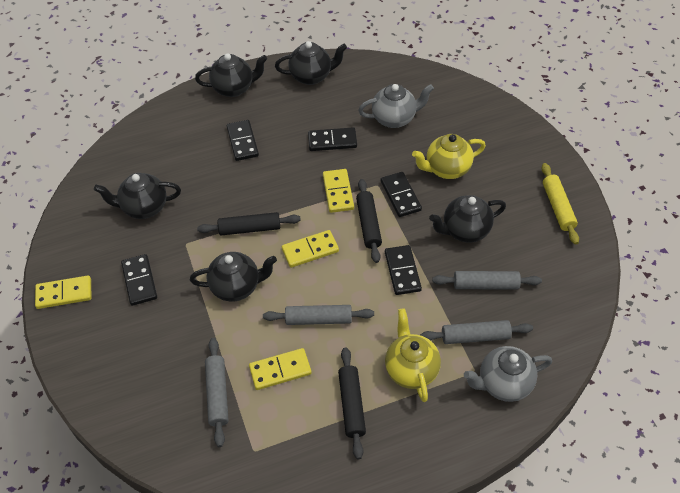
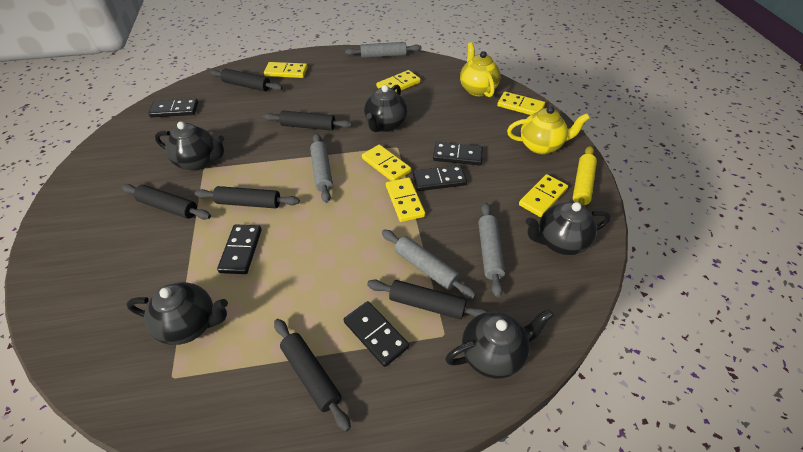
black rolling pin: 3 -> 6
grey teapot: 2 -> 0
yellow domino: 4 -> 6

